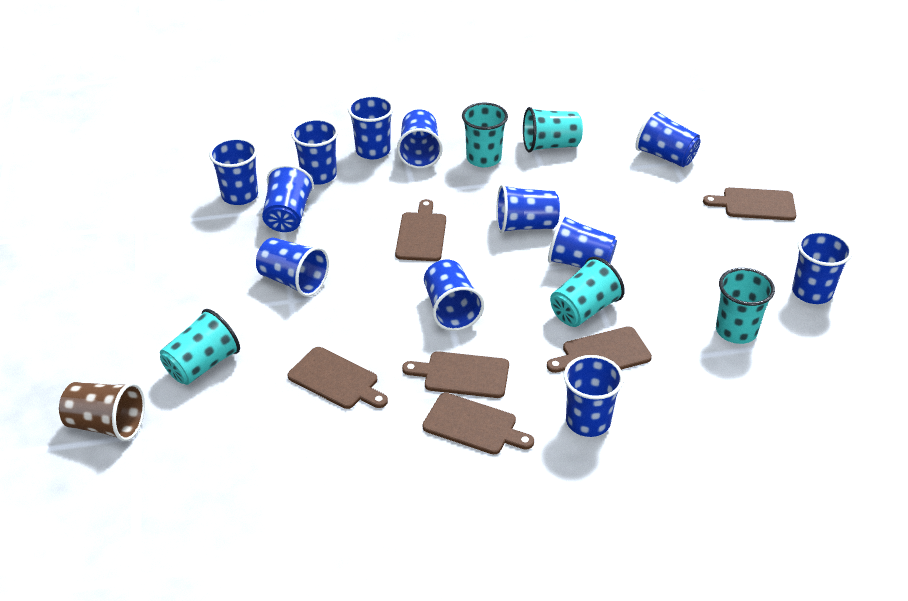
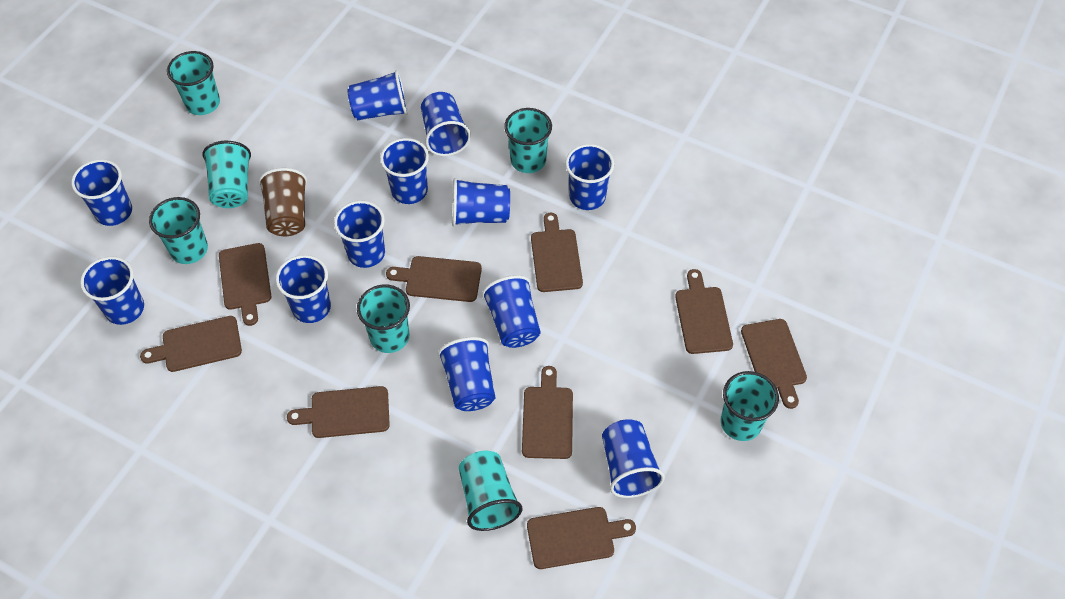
brown cutting board: 6 -> 9
turquoise cup: 5 -> 7

